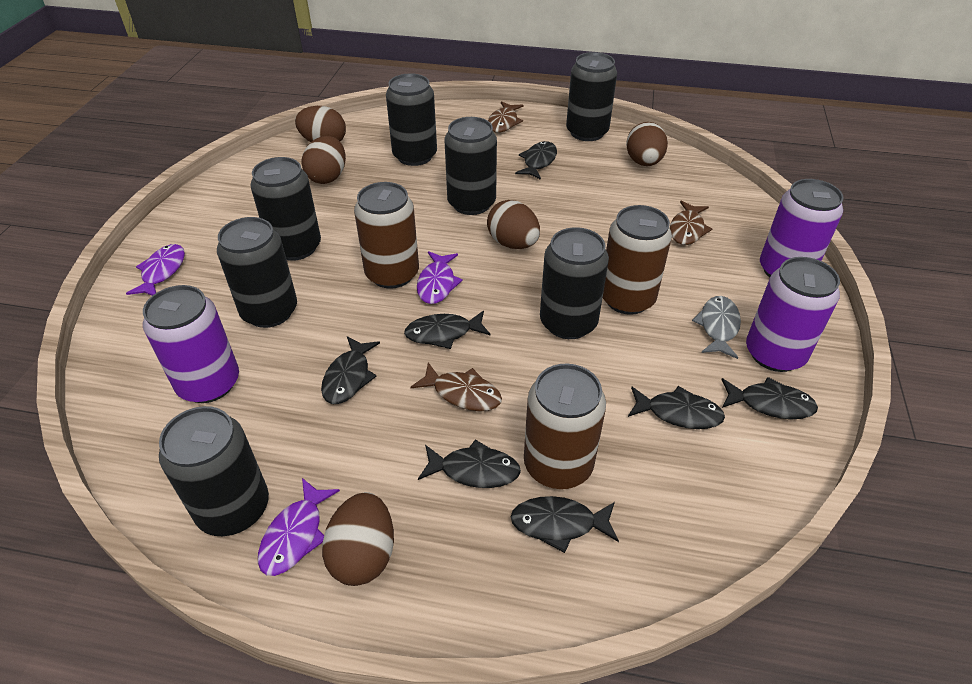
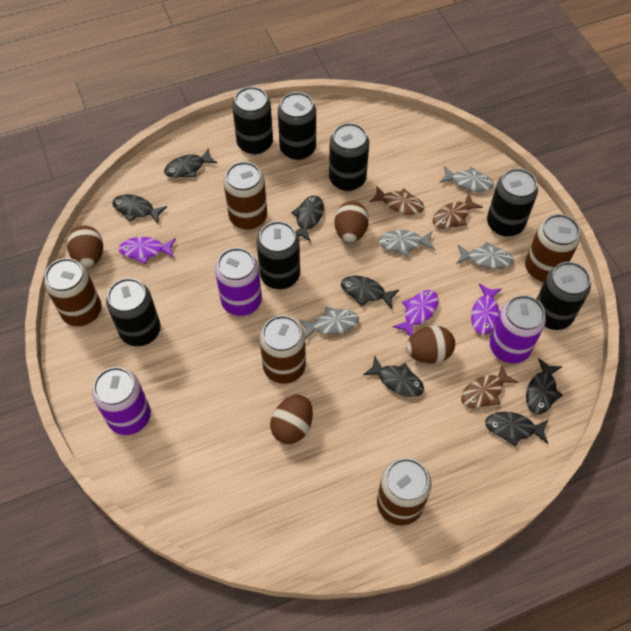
brown can: 3 -> 5
brown egg: 5 -> 4
grey fish: 1 -> 4

